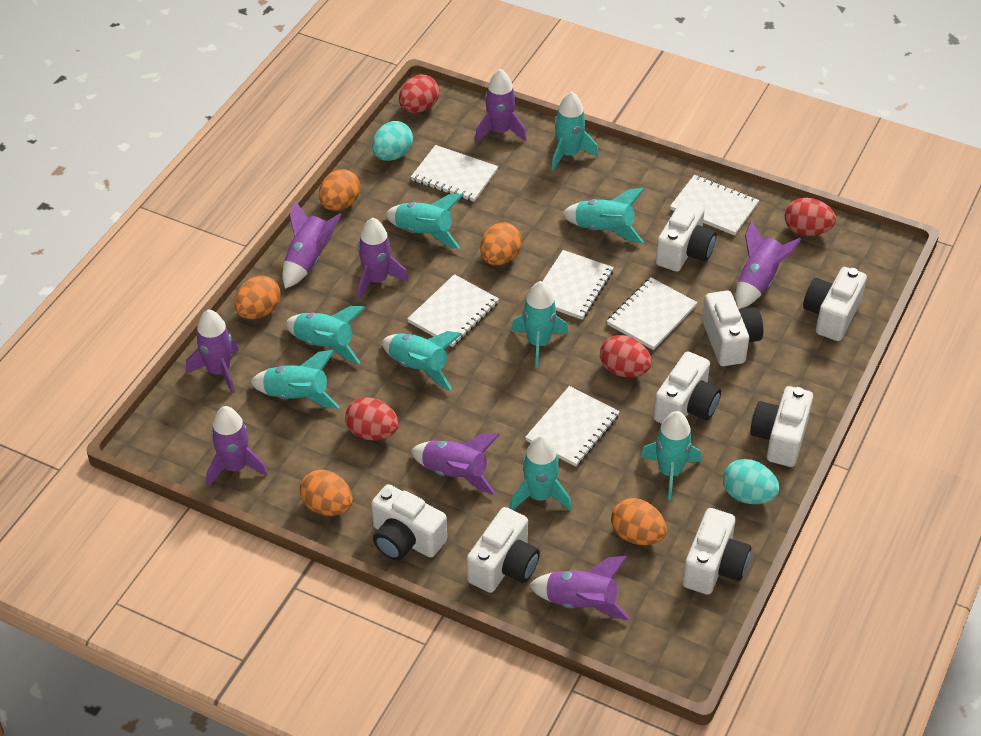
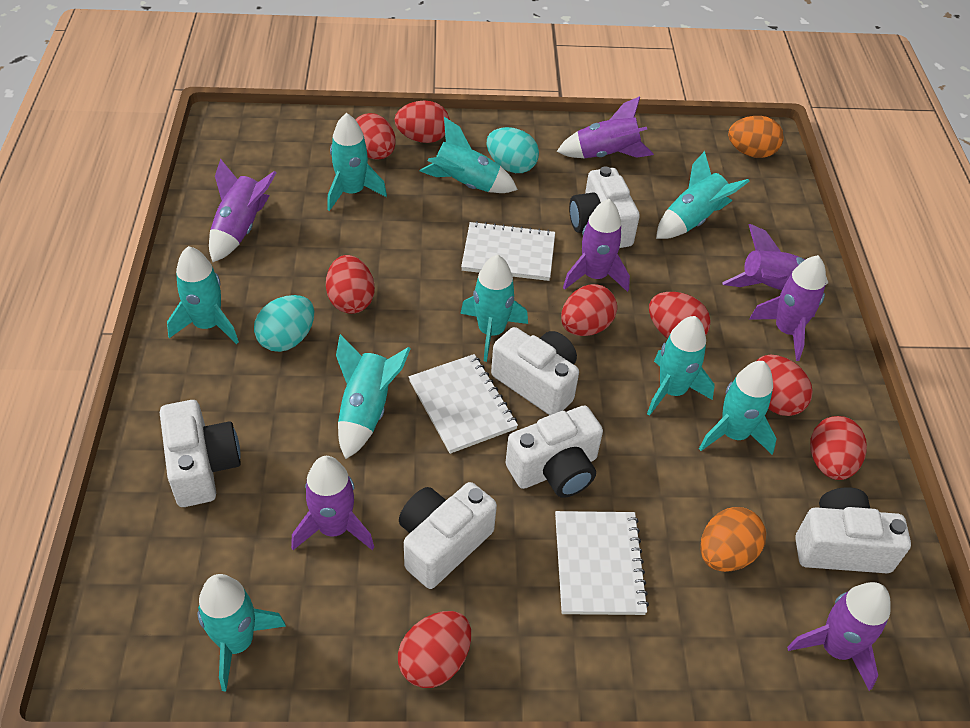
orange egg: 5 -> 2
purple rocket: 8 -> 7
red egg: 4 -> 8
white camera: 8 -> 6
white notebook: 6 -> 3

